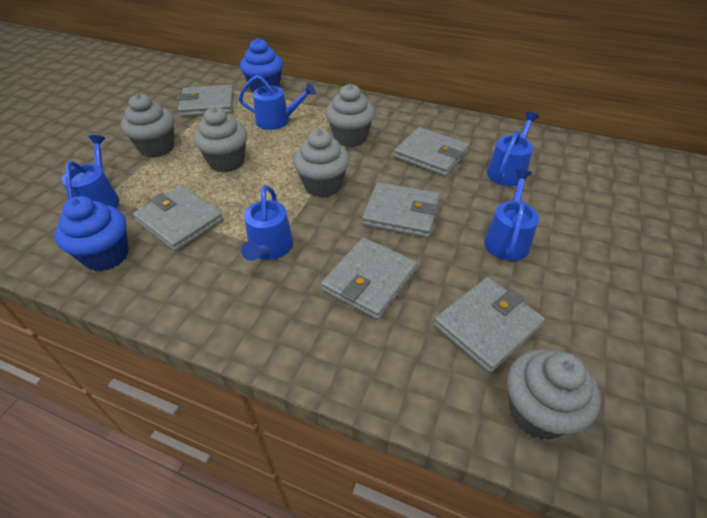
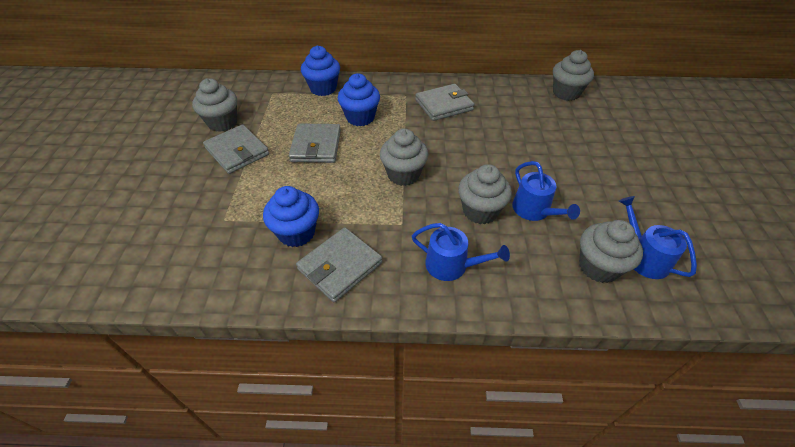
blue cupcake: 2 -> 3
blue watering can: 5 -> 3
grey wallet: 6 -> 4

